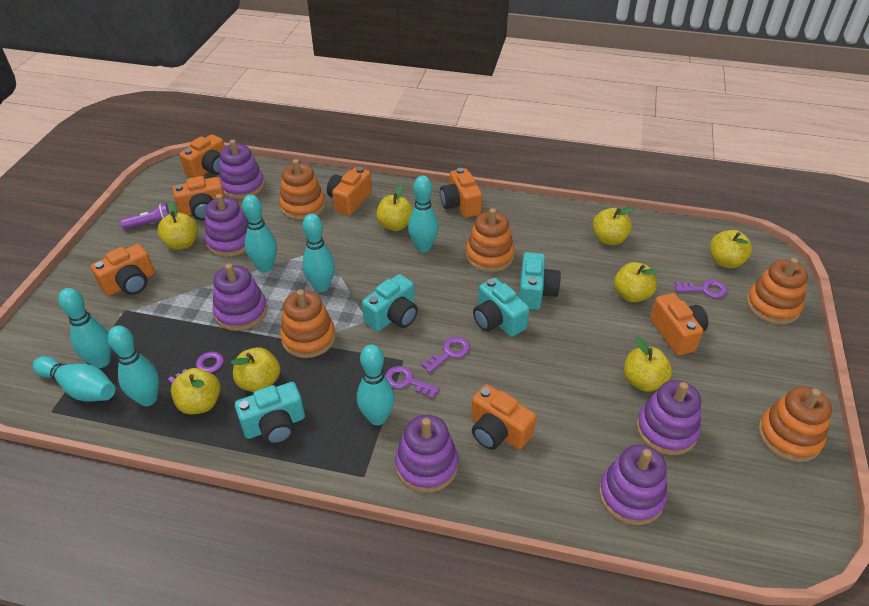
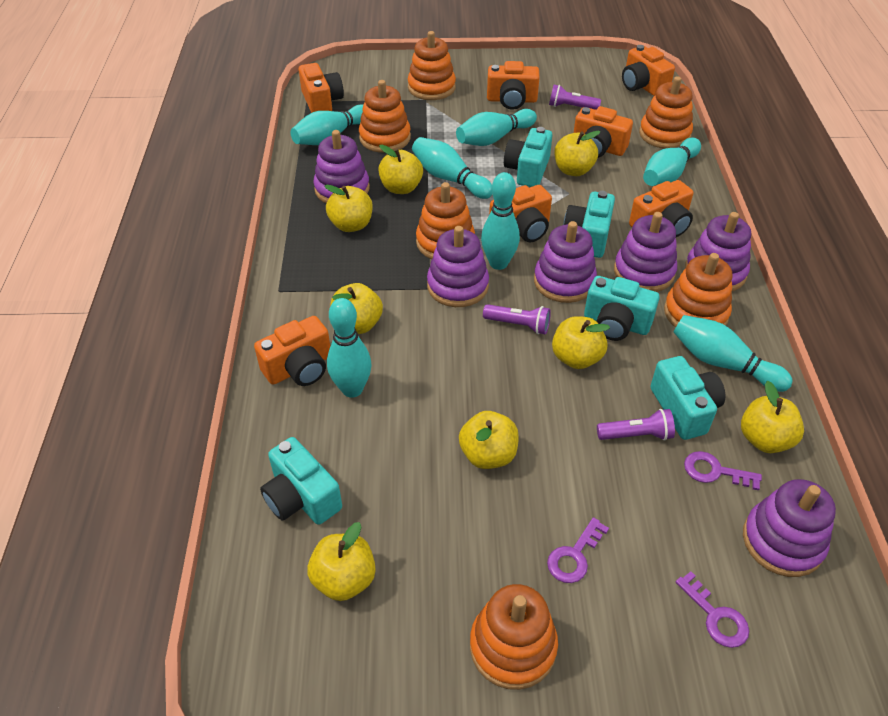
orange stacking toy: 5 -> 6
purple flashlight: 1 -> 3
purple key: 4 -> 3
turquoise camera: 4 -> 5

